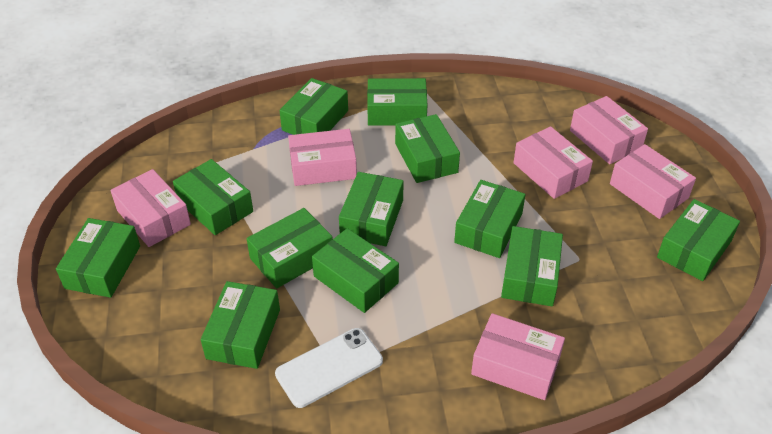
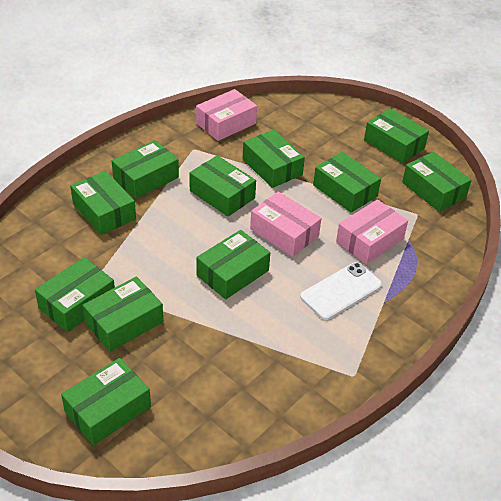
green box: 12 -> 11
pink box: 6 -> 3

